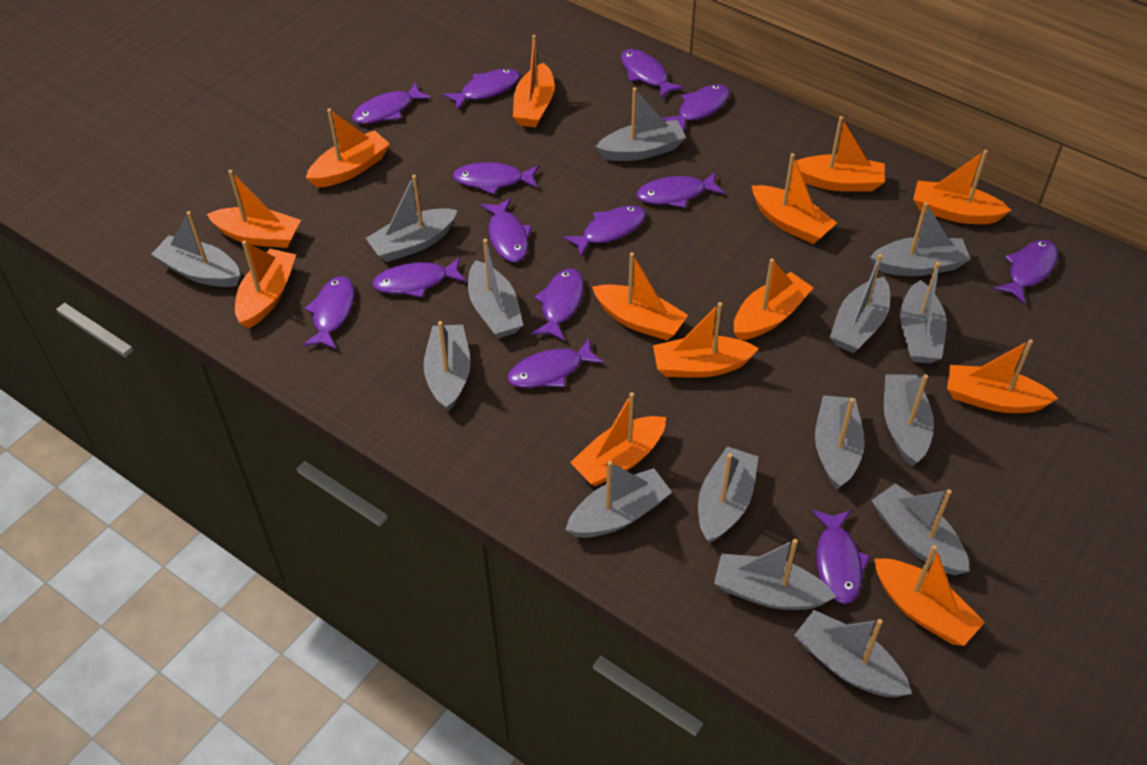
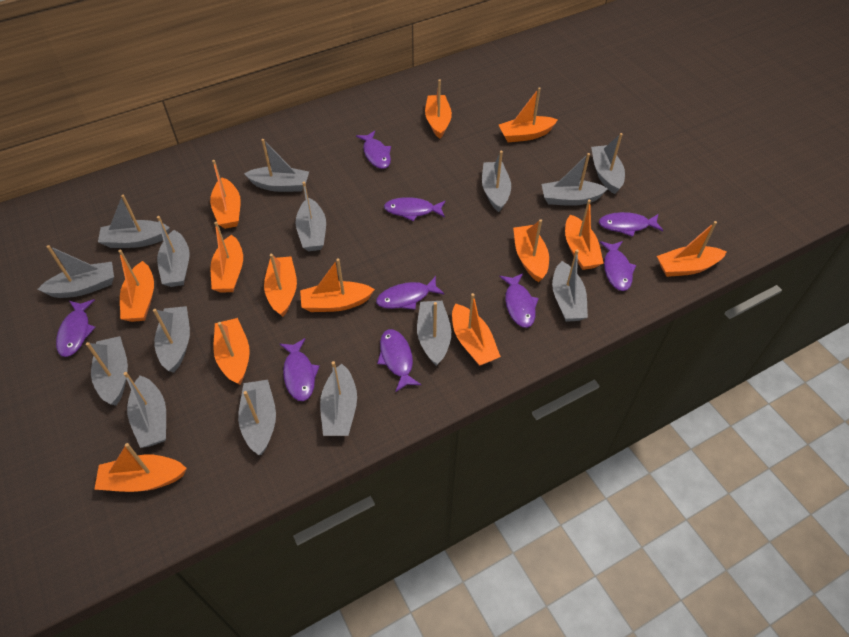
purple fish: 14 -> 9

